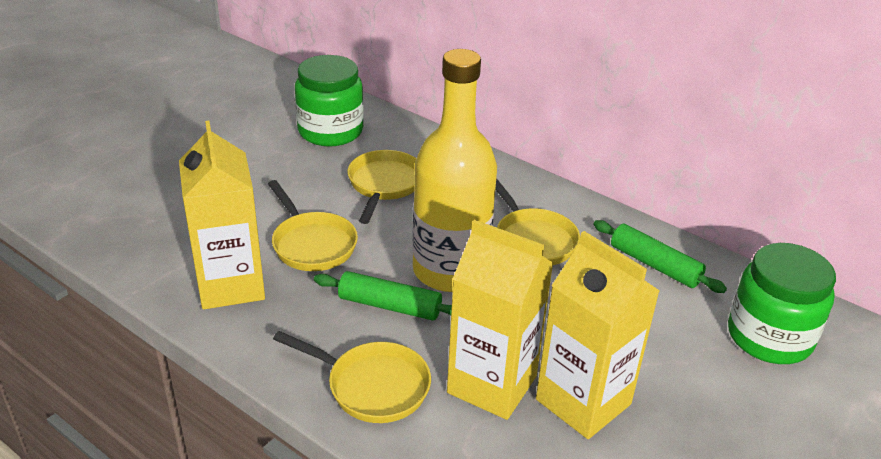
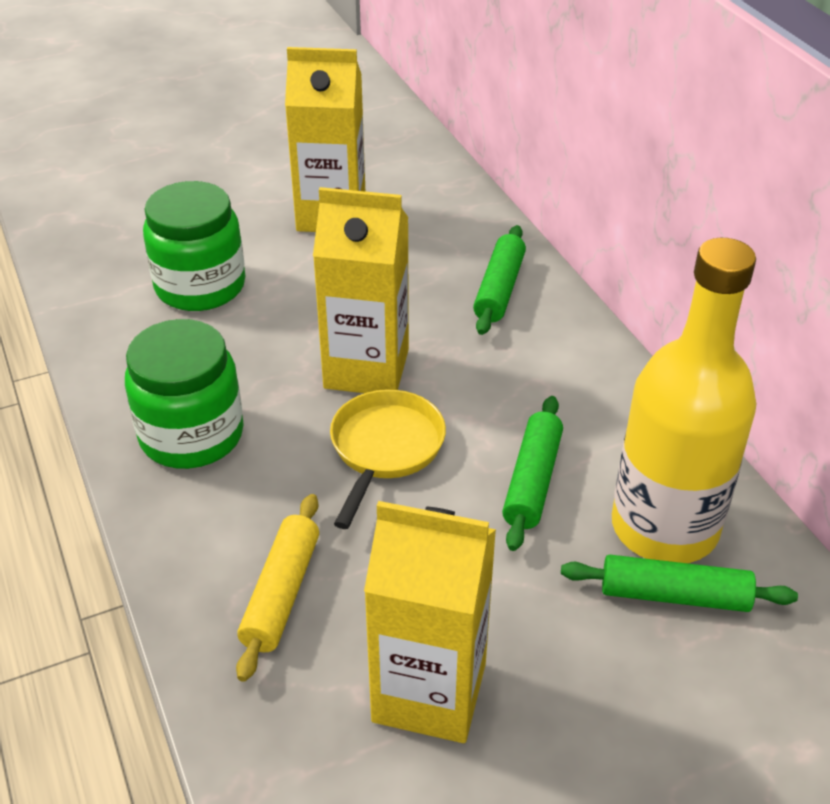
green rolling pin: 2 -> 3
yellow pan: 4 -> 1
yellow rolling pin: 0 -> 1

